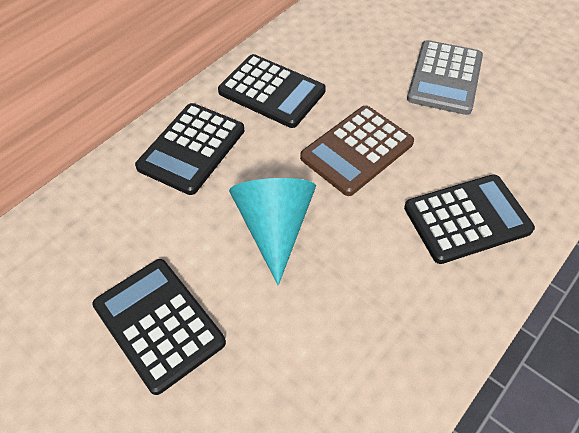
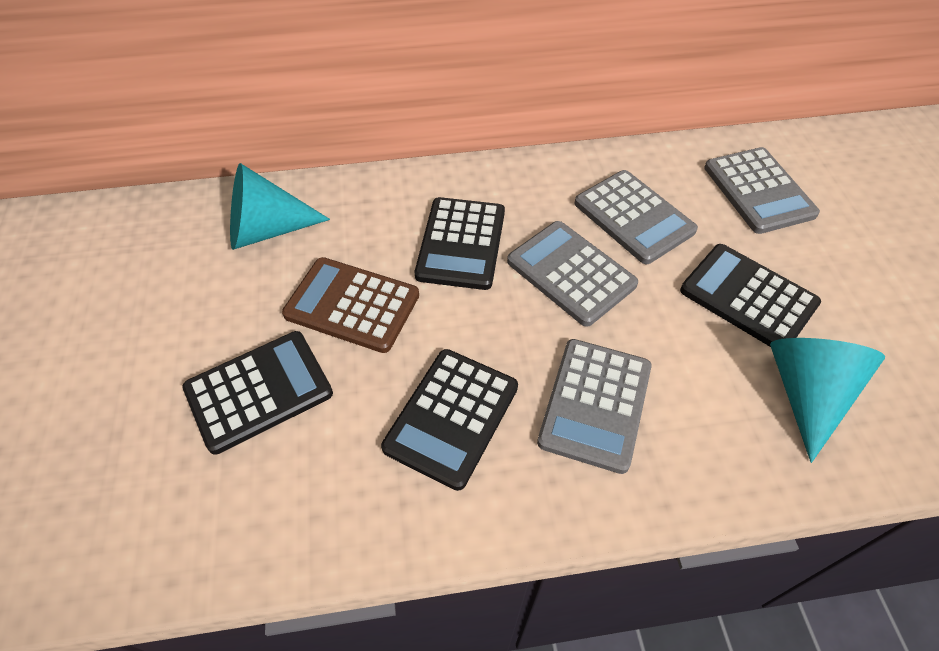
grey calculator: 1 -> 4
turquoise cone: 1 -> 2

